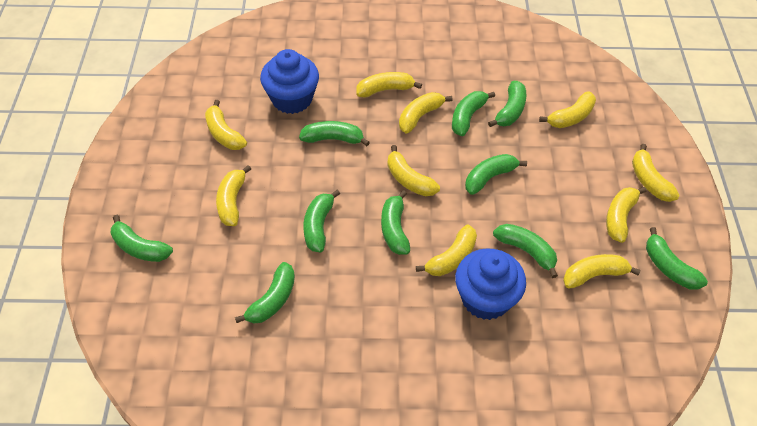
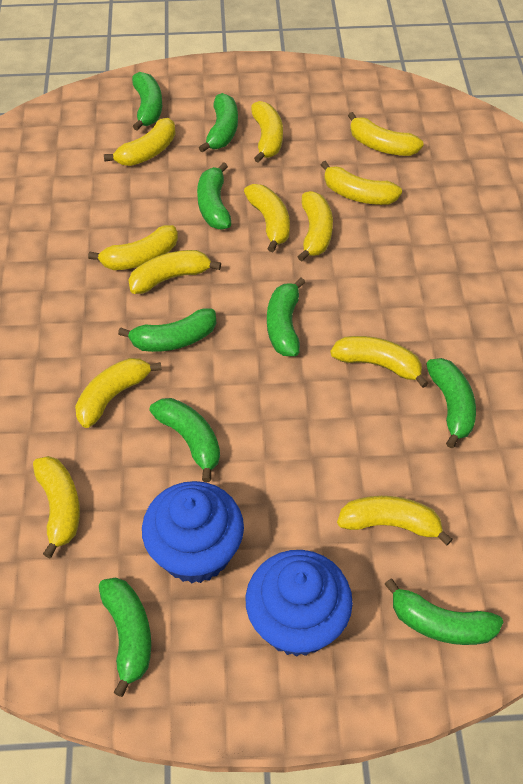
green banana: 10 -> 9
yellow banana: 10 -> 12

